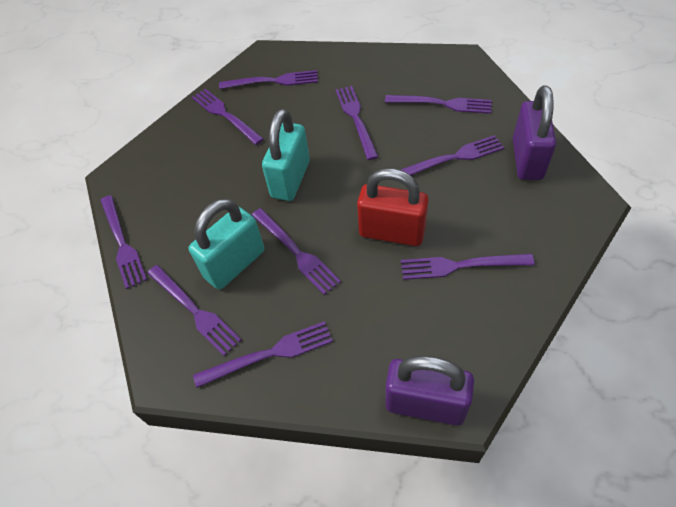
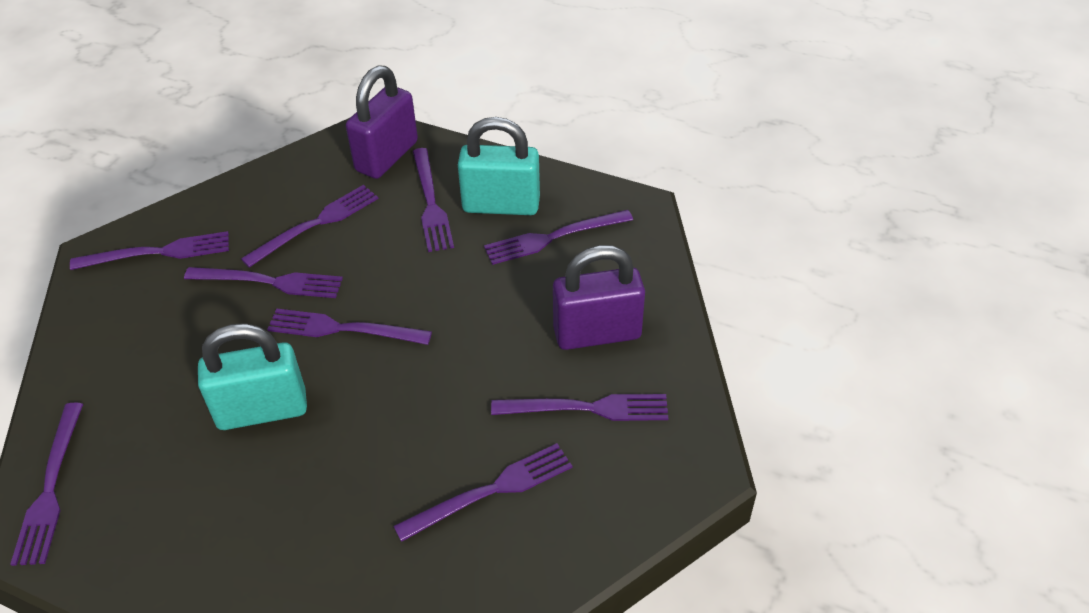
purple fork: 10 -> 9
red padlock: 1 -> 0

